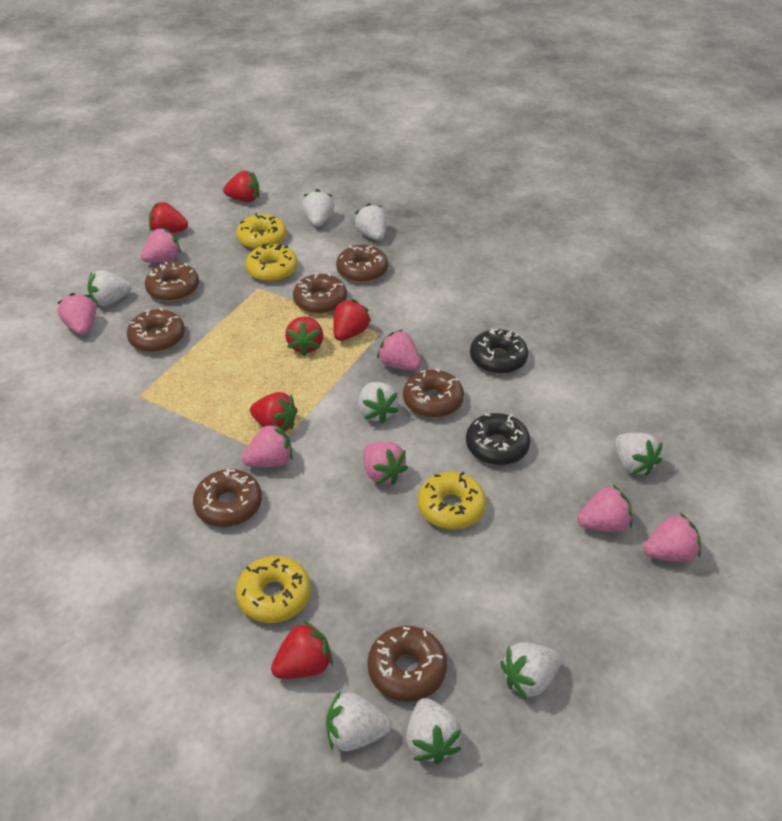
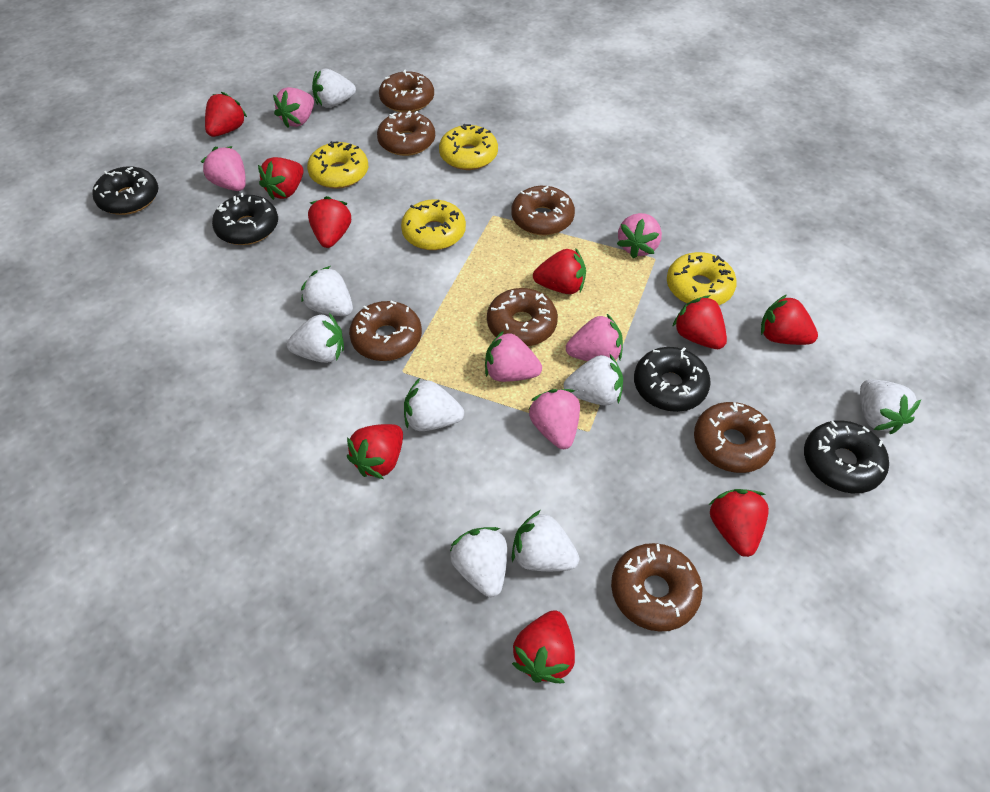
black donut: 2 -> 4
pink strawberry: 7 -> 6
red strawberry: 6 -> 9

